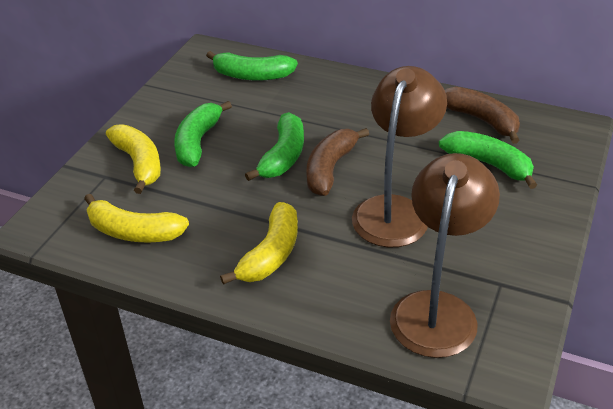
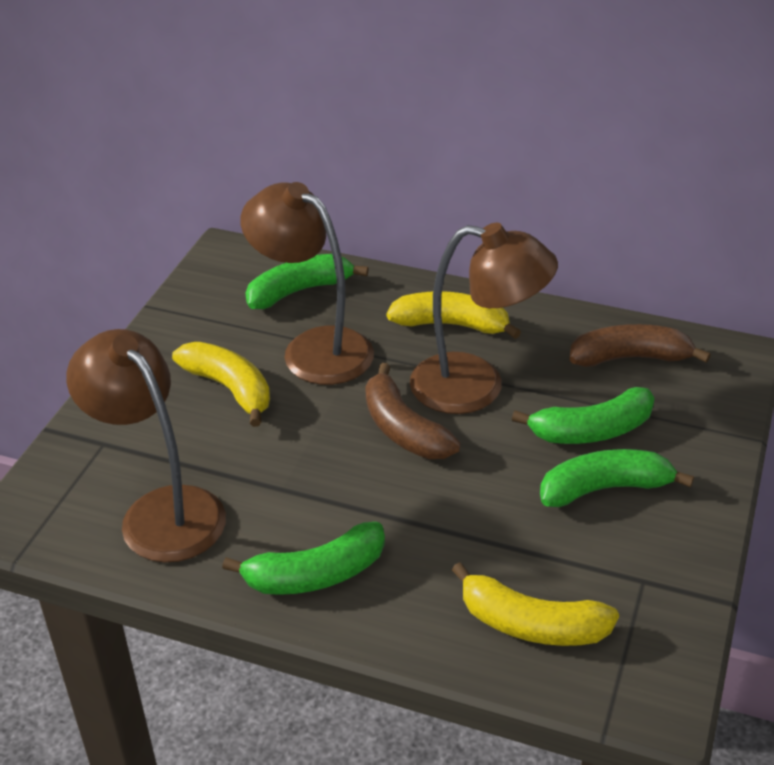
brown lamp: 2 -> 3

